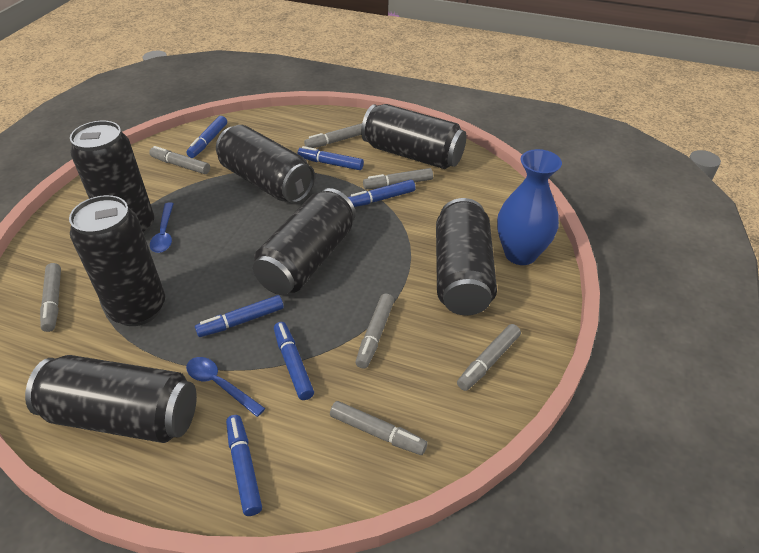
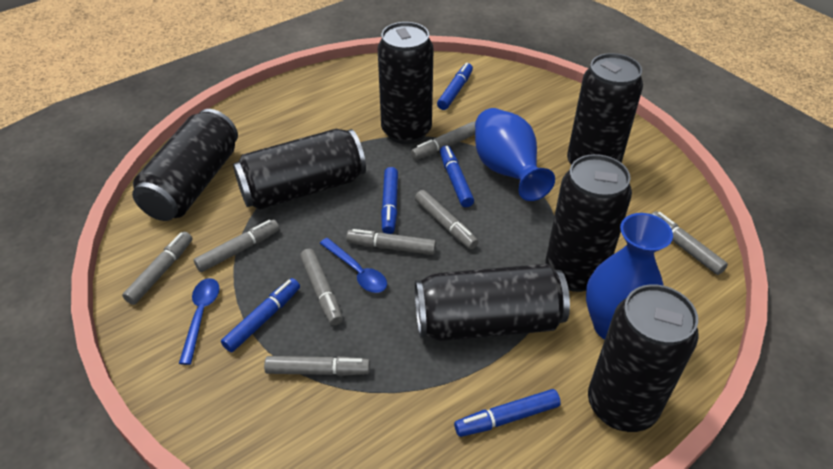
blue marker: 6 -> 5
blue vase: 1 -> 2
grey marker: 7 -> 8

